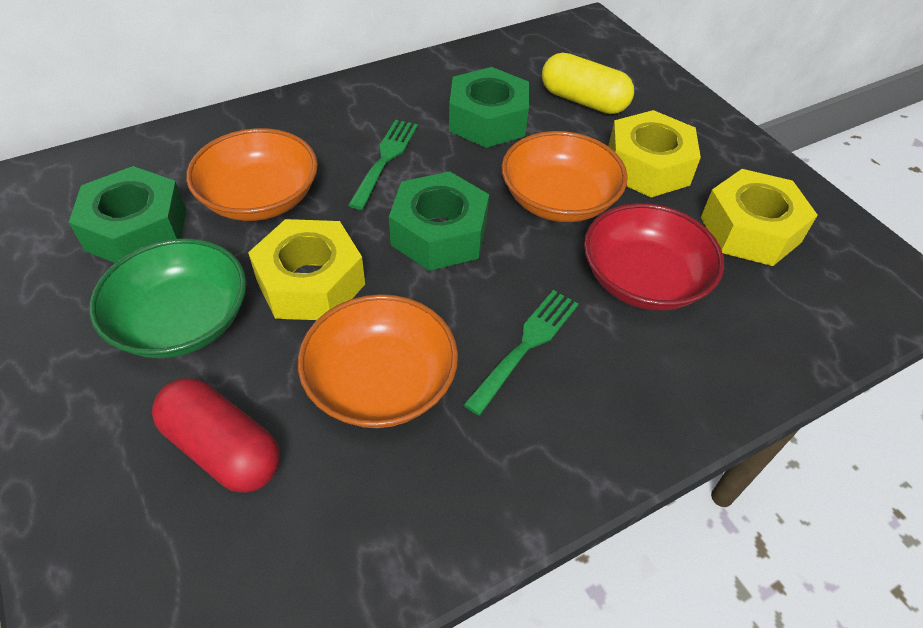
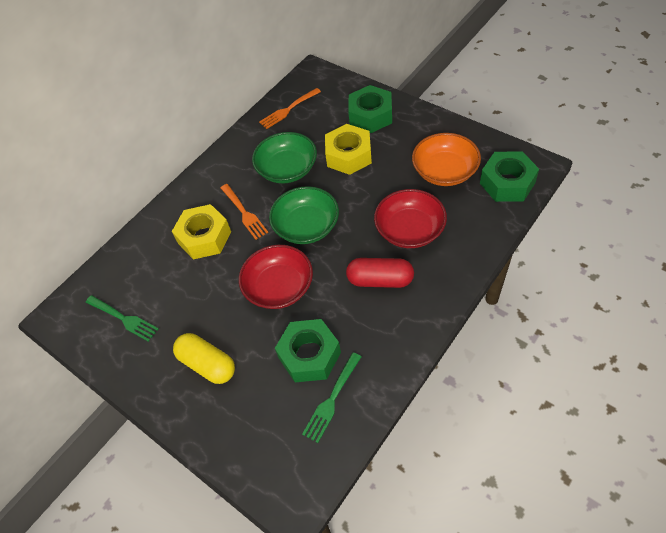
green bowl: 1 -> 2
orange bowl: 3 -> 1
orange fork: 0 -> 2
red bowl: 1 -> 2
yellow nut: 3 -> 2

